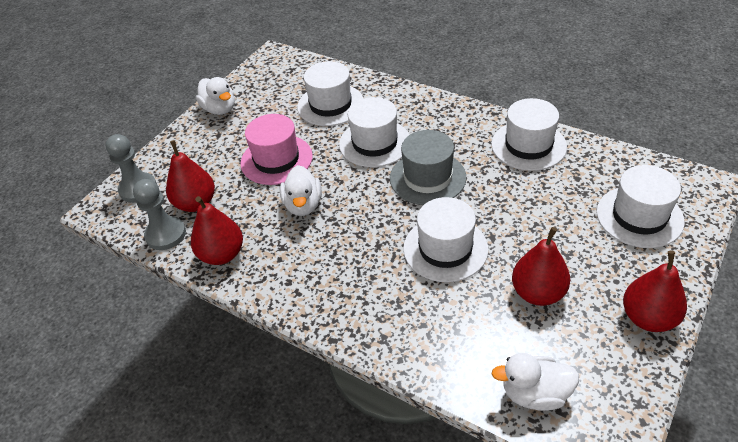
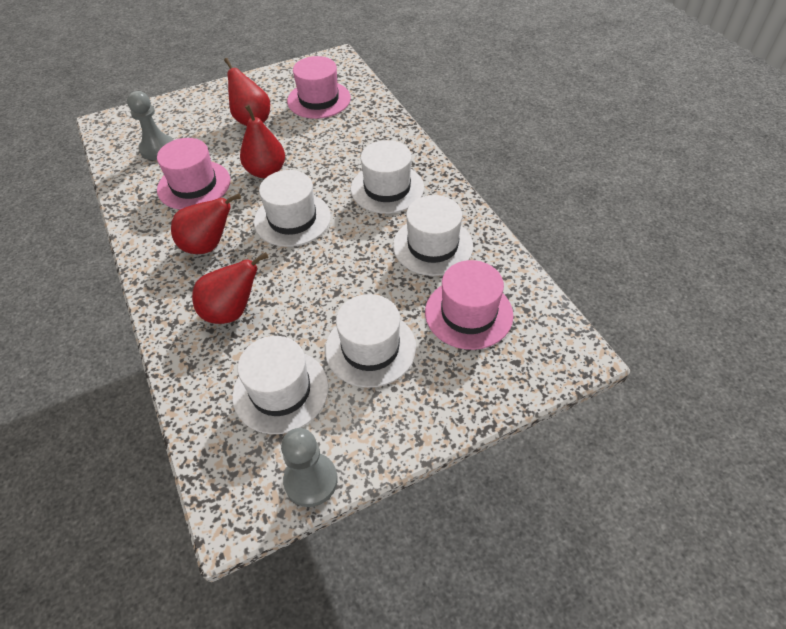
grey hat: 1 -> 0
pink hat: 1 -> 3
white duck: 3 -> 0

